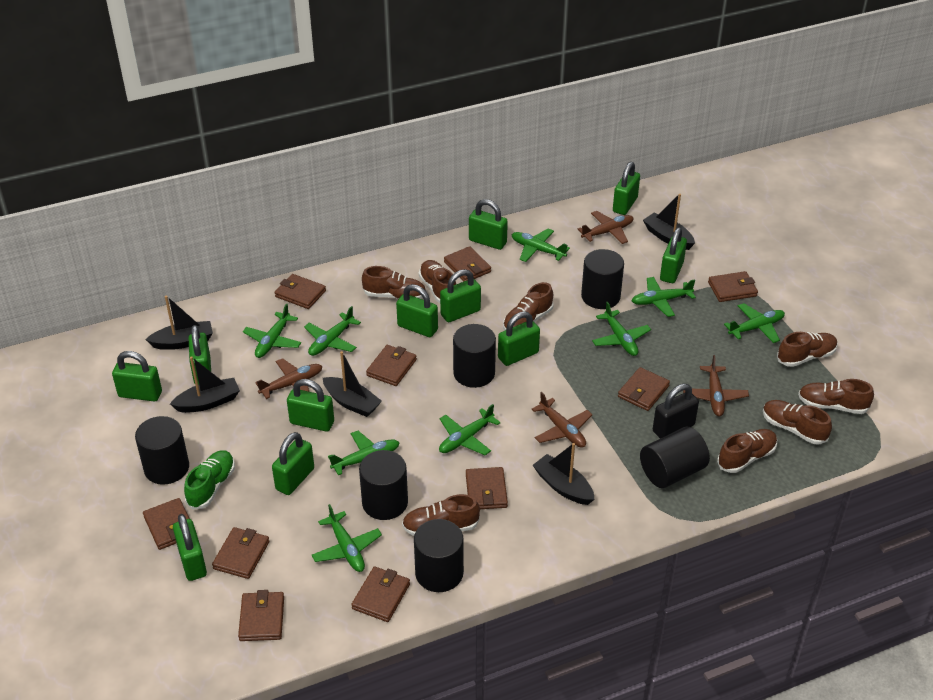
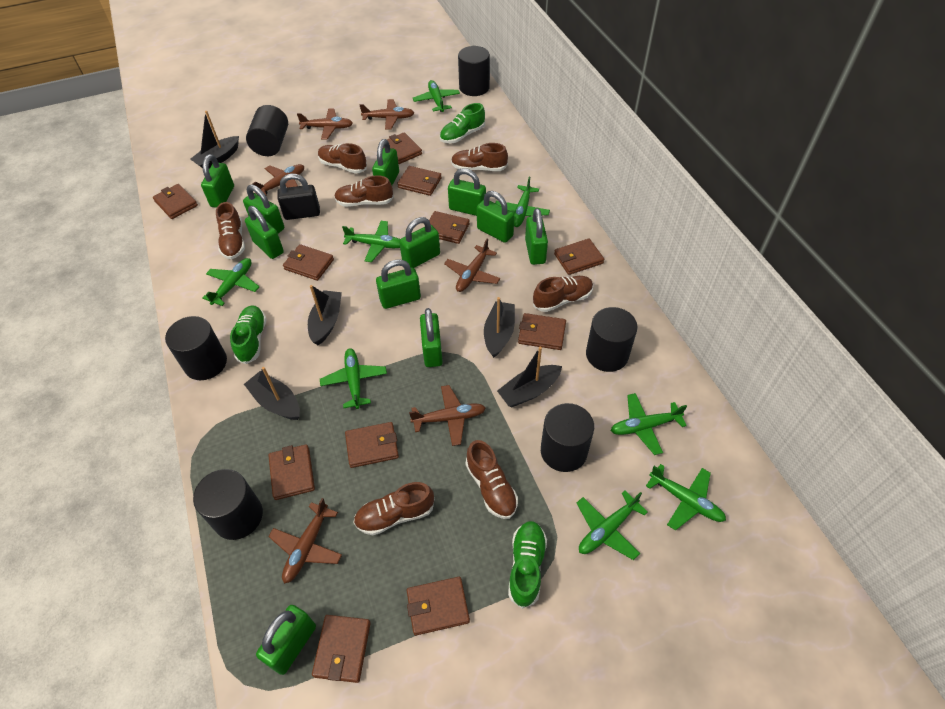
brown plane: 4 -> 6
brown shoe: 8 -> 7
brown wallet: 10 -> 11
green plane: 9 -> 8
green shoe: 1 -> 3

